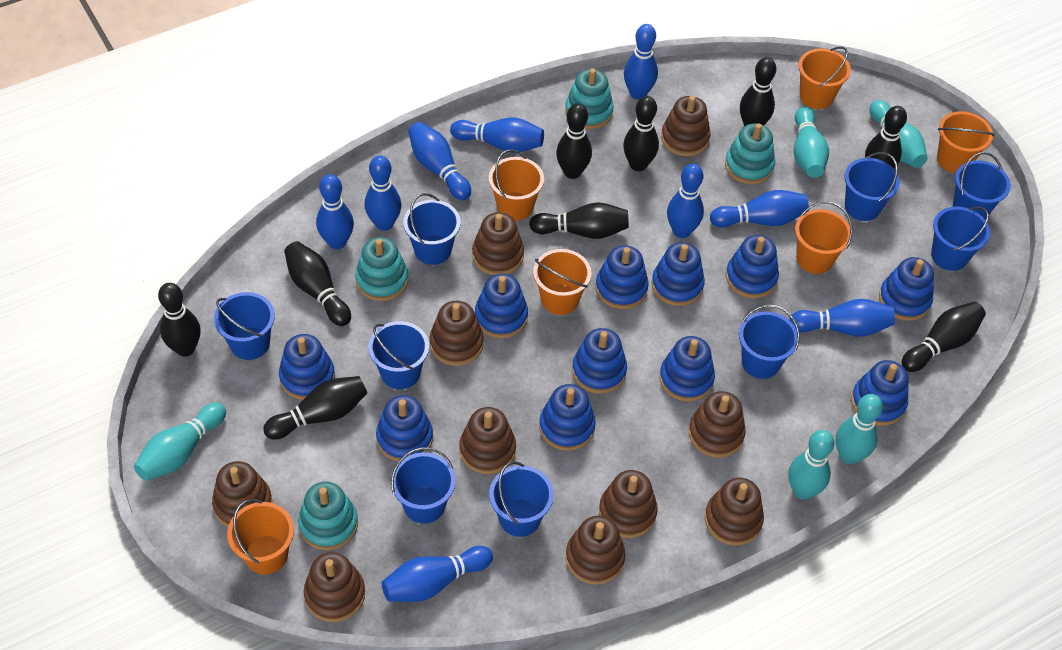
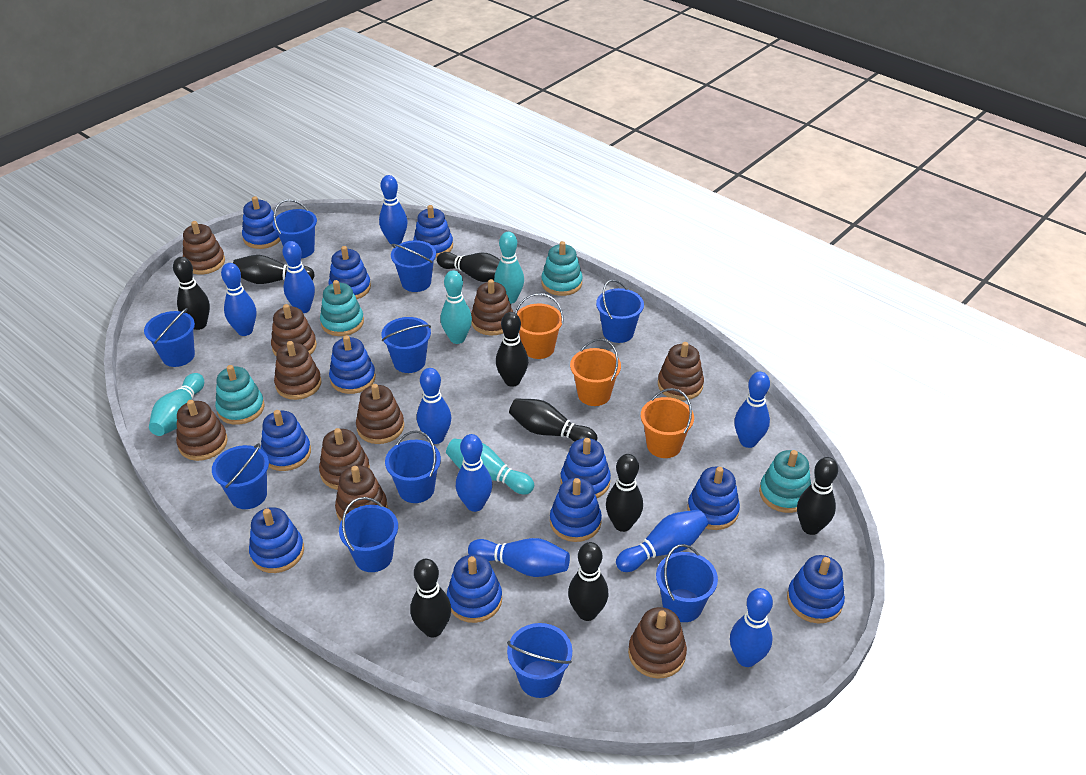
blue bucket: 9 -> 10
orange bucket: 6 -> 3
turquoise bowling pin: 5 -> 4

